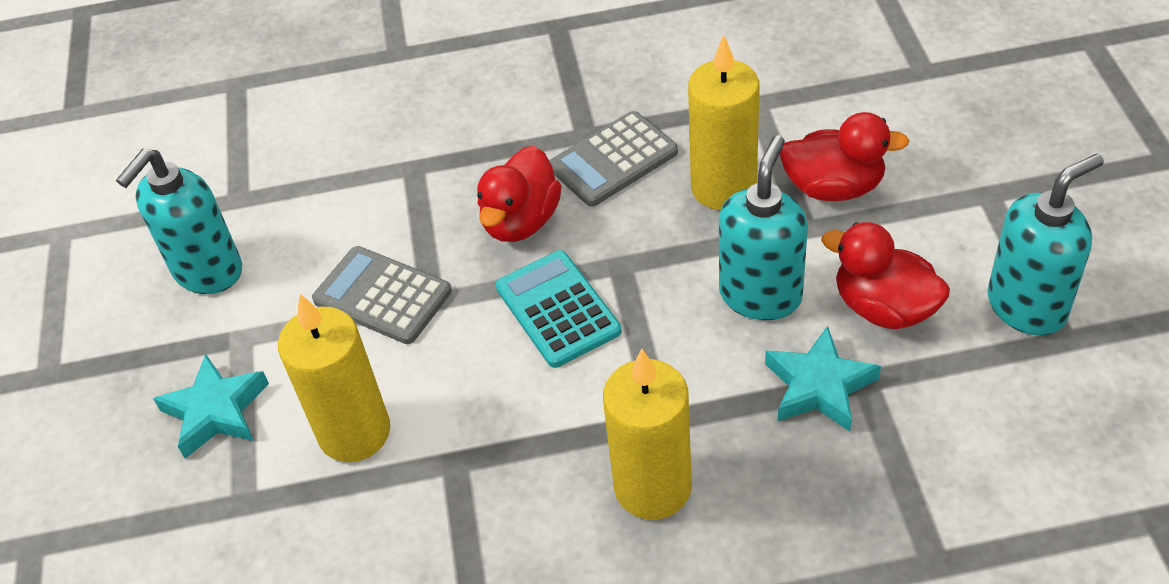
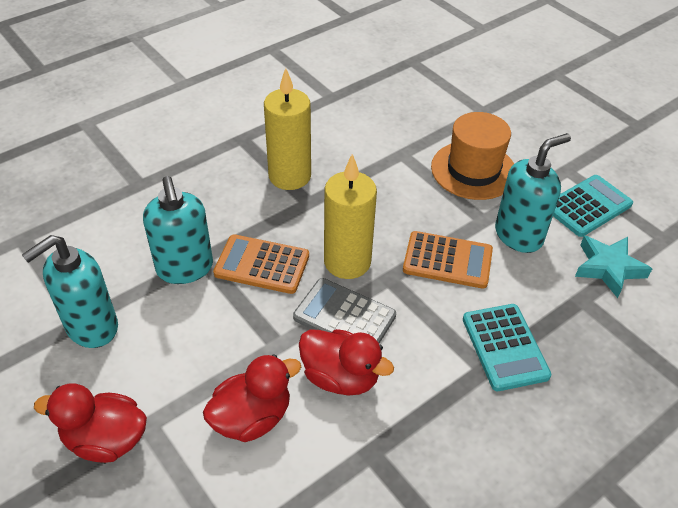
grey calculator: 2 -> 1
orange calculator: 0 -> 2
orange hat: 0 -> 1
turquoise calculator: 1 -> 2
turquoise star: 2 -> 1
yellow candle: 3 -> 2

